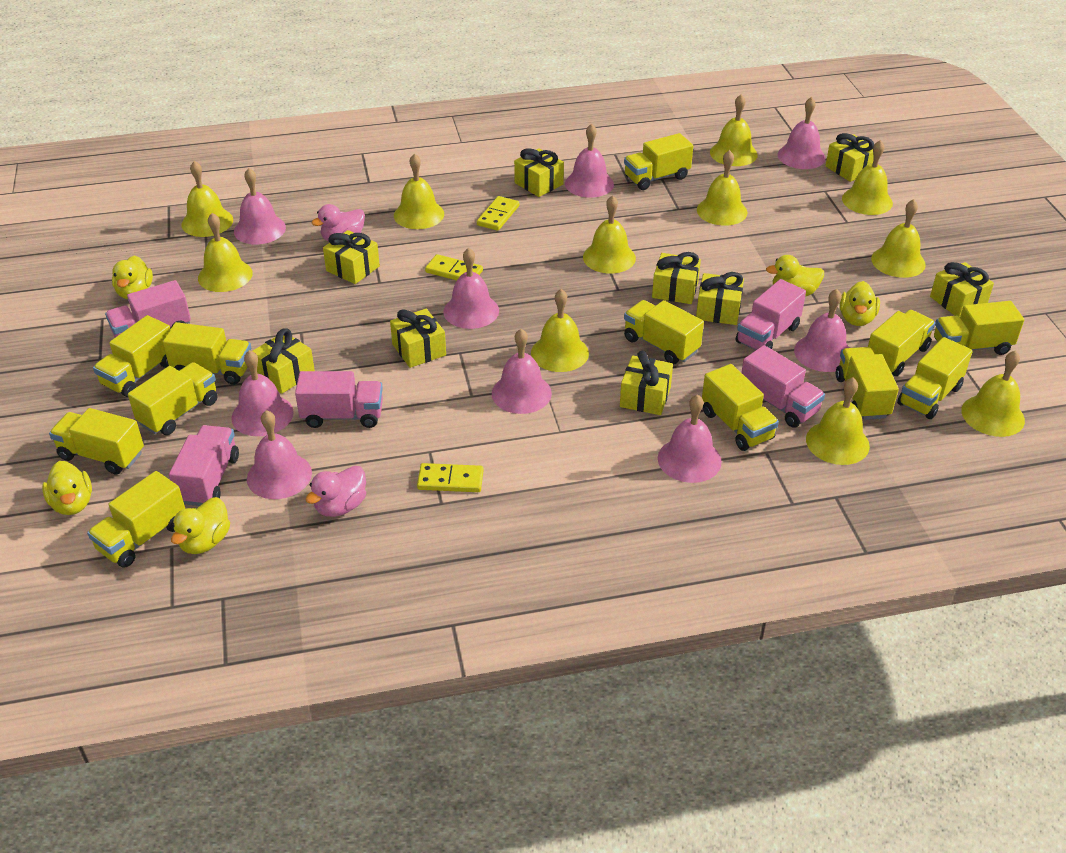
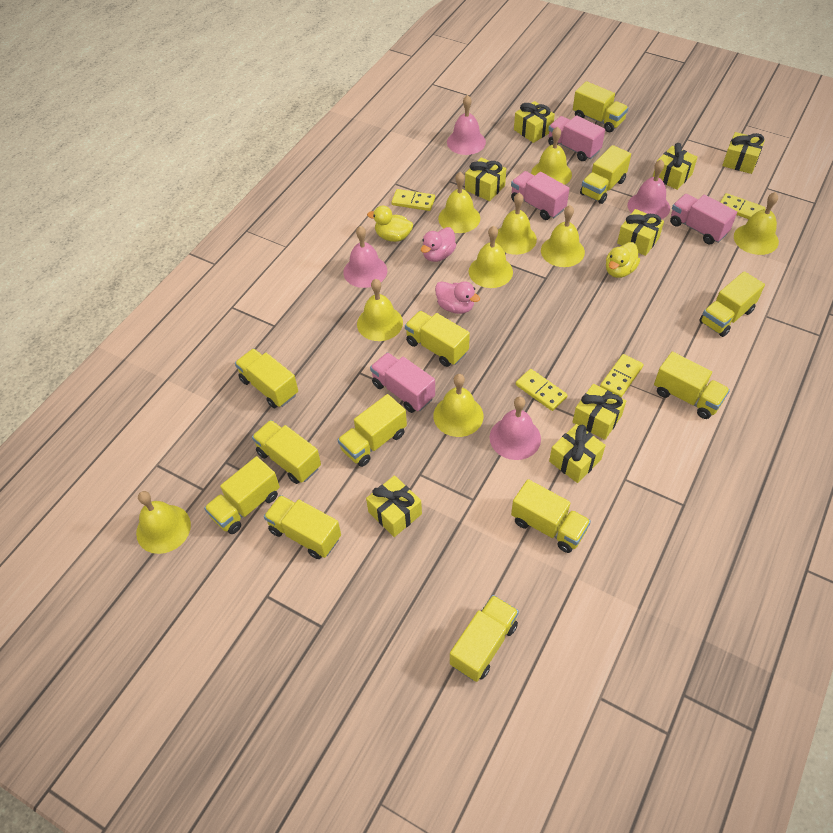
pink bell: 9 -> 4
pink truck: 5 -> 4
yellow bell: 11 -> 9
yellow domino: 3 -> 4
yellow duck: 5 -> 2
yellow gift: 9 -> 8

